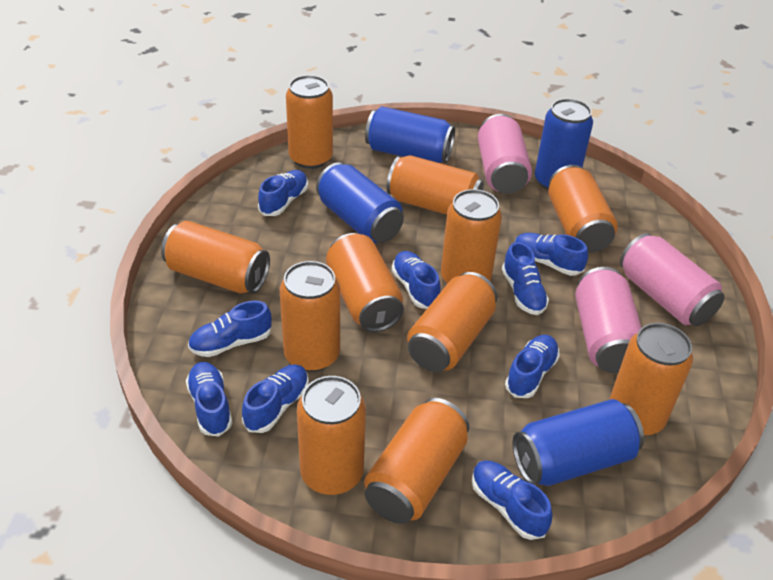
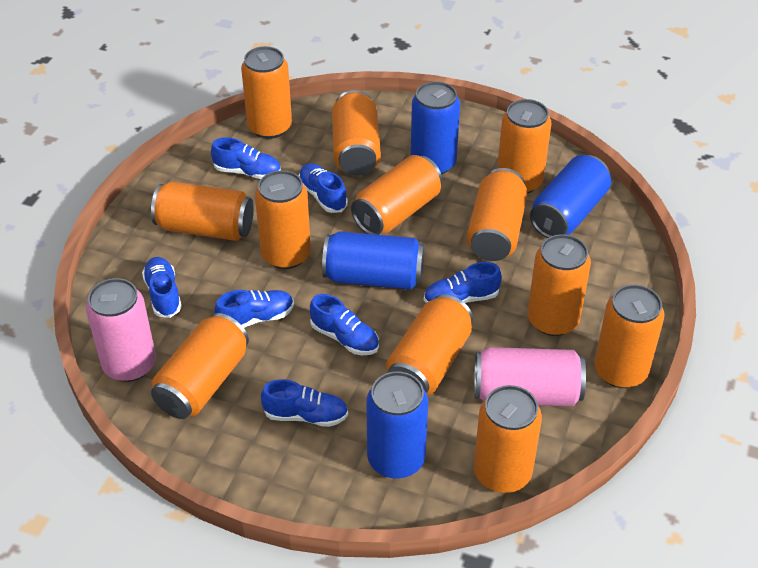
blue shoe: 9 -> 7
orange can: 11 -> 12
pink can: 3 -> 2

